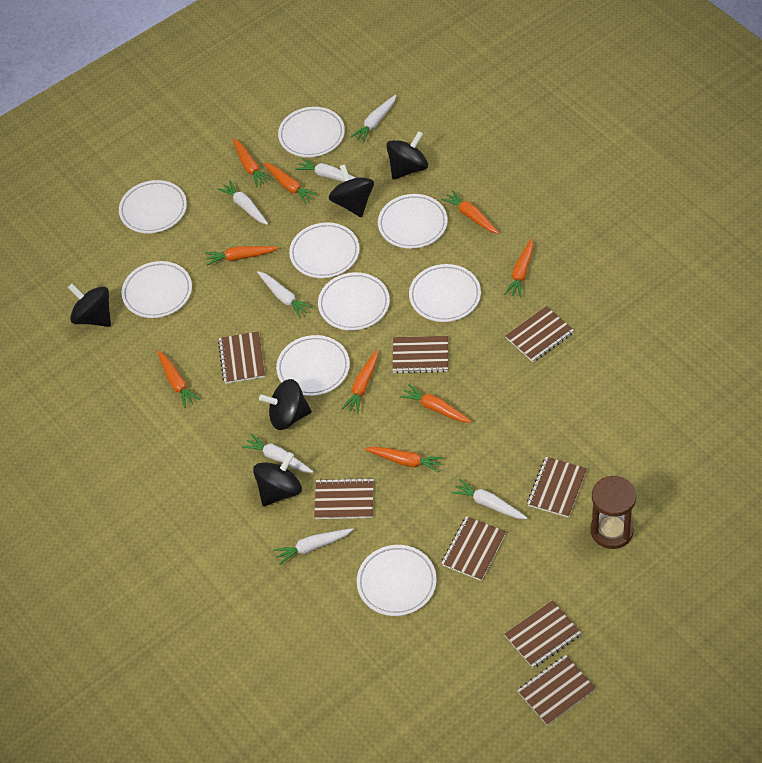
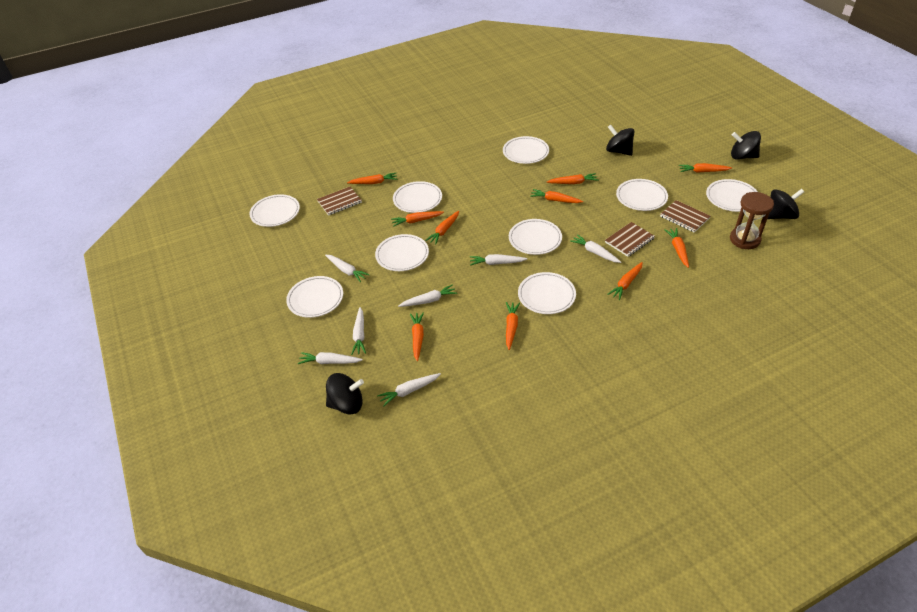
black spinning top: 5 -> 4
brown notebook: 8 -> 3
orange carrot: 9 -> 10

